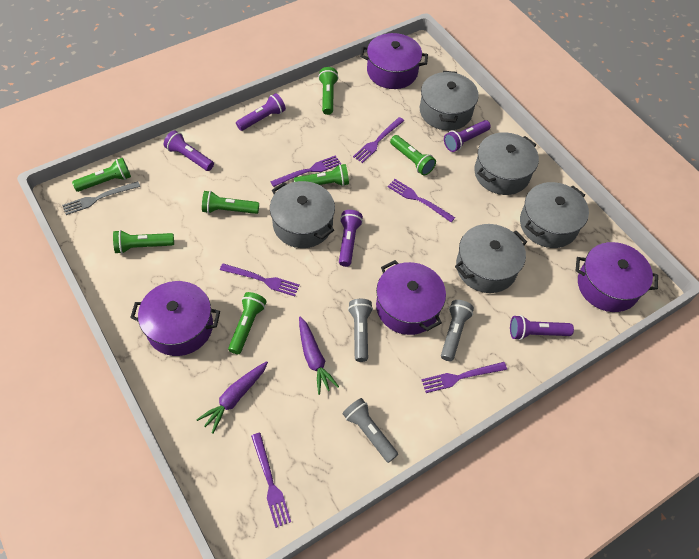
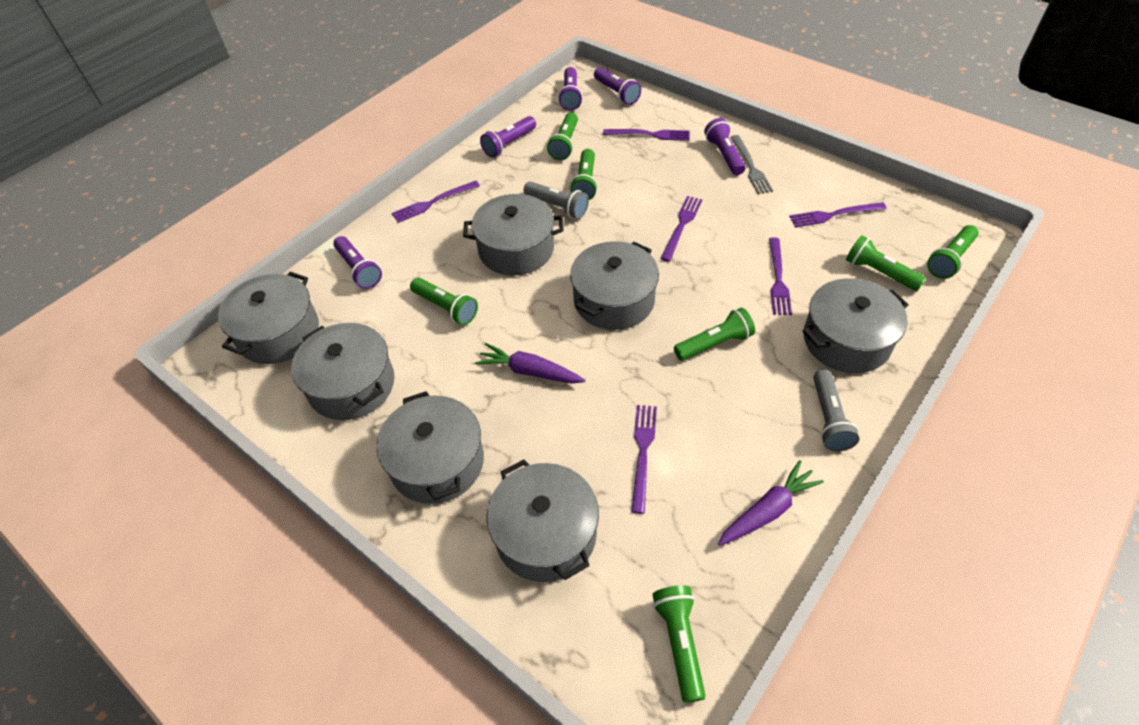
grey flashlight: 3 -> 2
grey pot: 5 -> 7
purple pot: 4 -> 0

